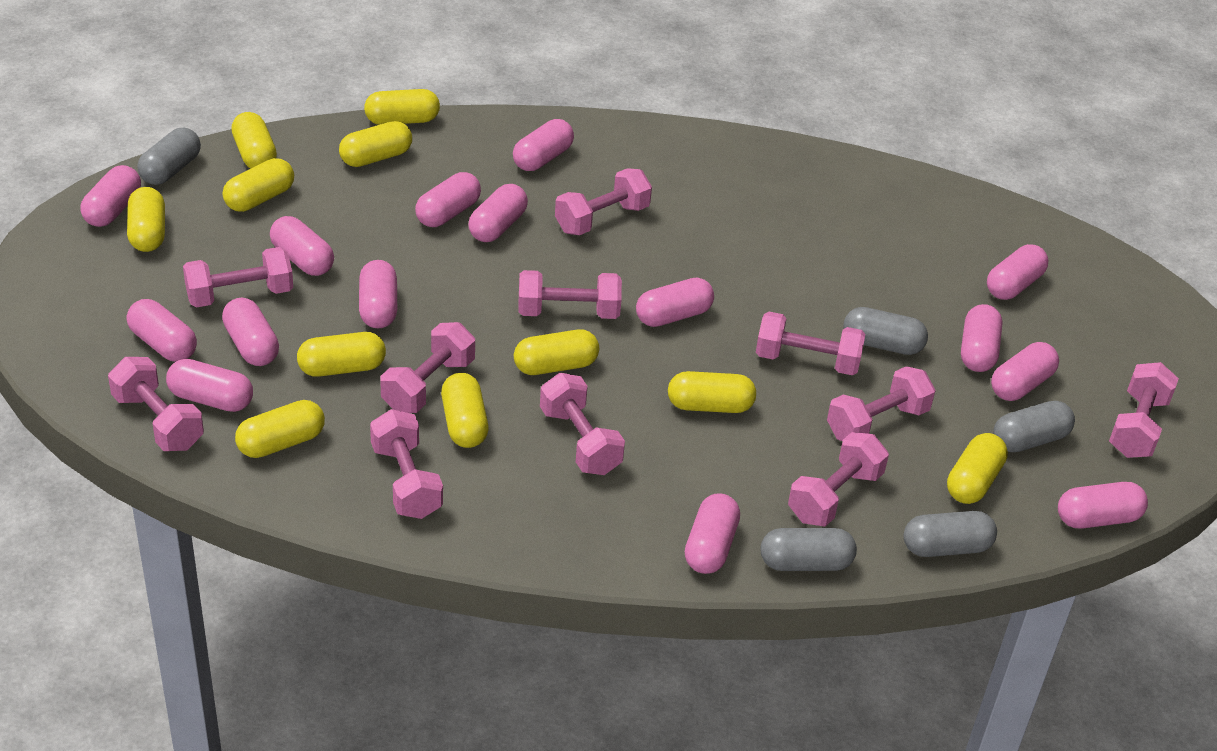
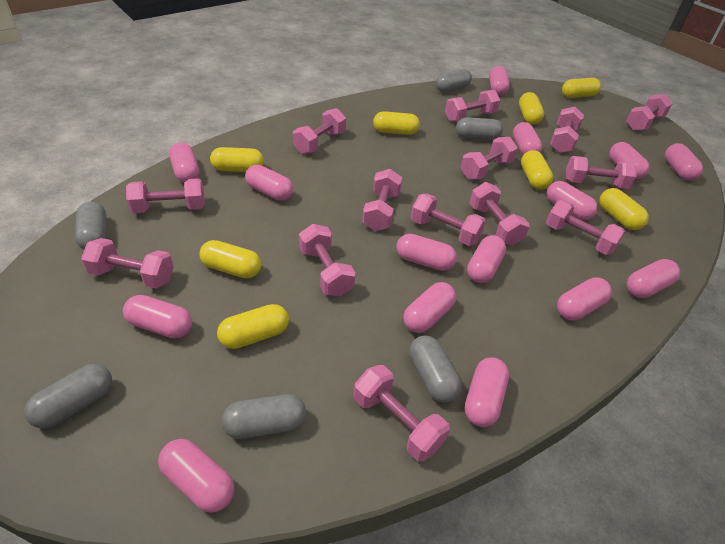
grey capsule: 5 -> 6
pink dumbbell: 11 -> 14
yellow capsule: 11 -> 8

